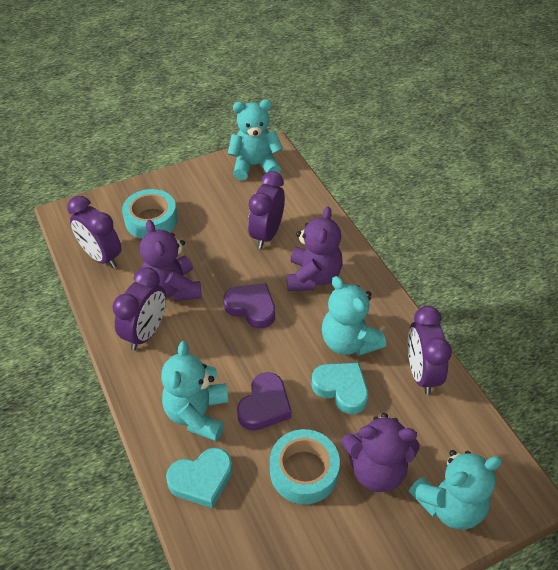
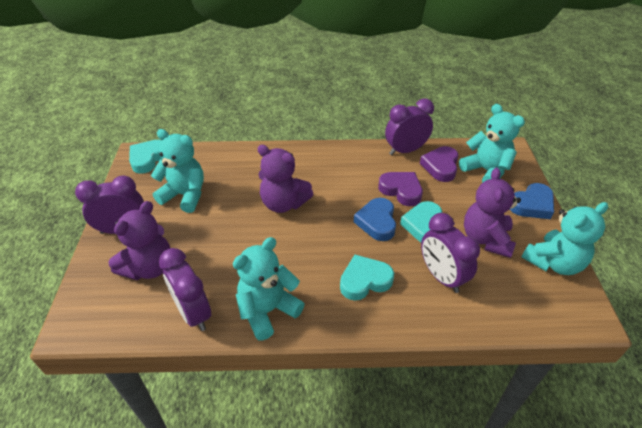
blue heart: 0 -> 2
turquoise heart: 2 -> 3
turquoise tape: 2 -> 0

